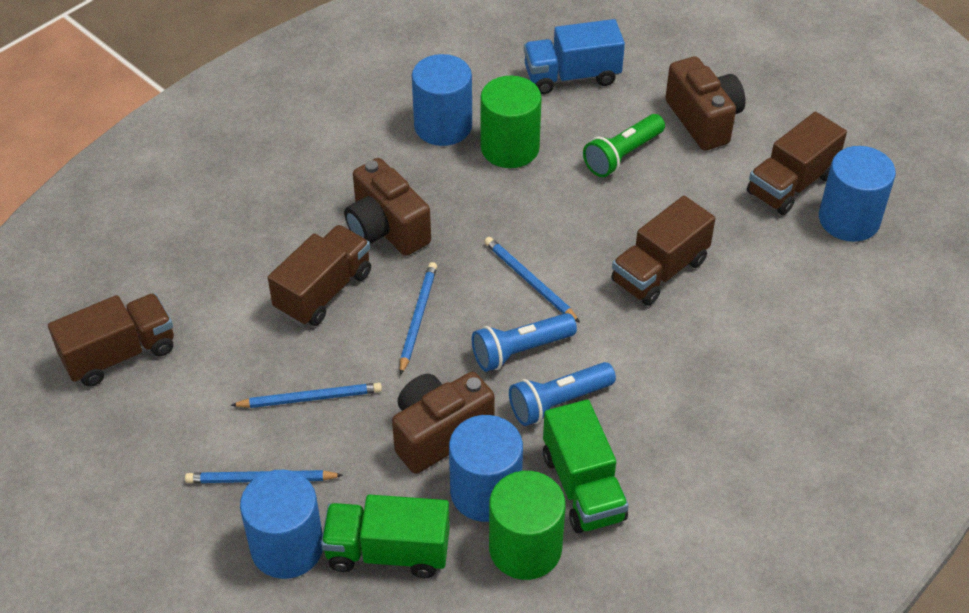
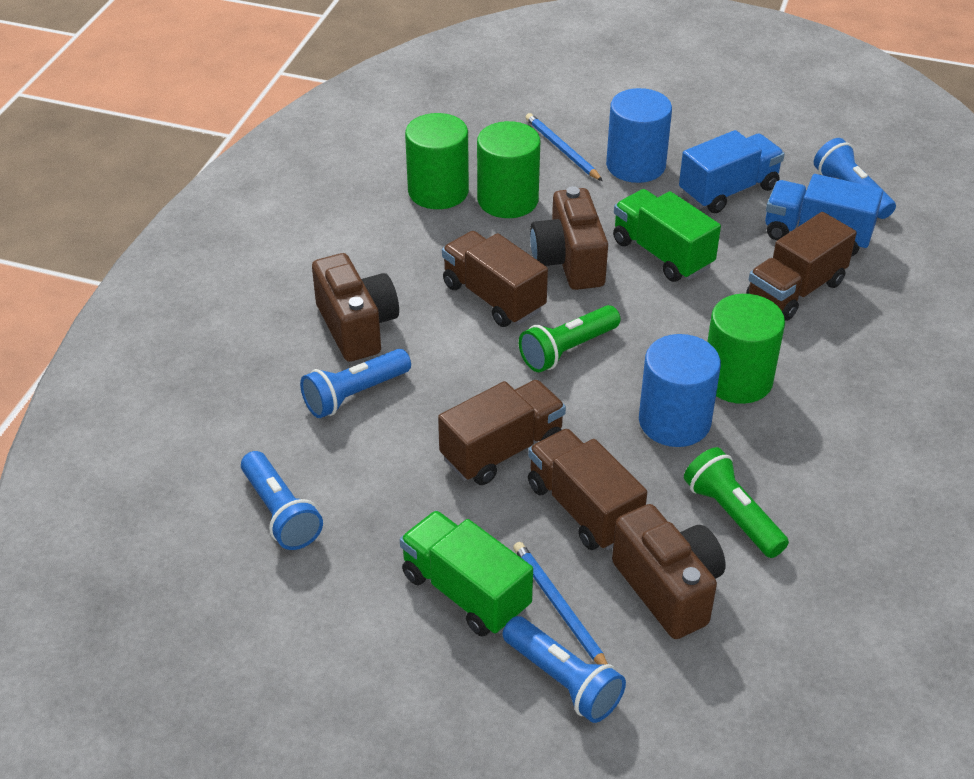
blue cylinder: 4 -> 2
blue flashlight: 2 -> 4
blue pencil: 4 -> 2
blue truck: 1 -> 2
green cylinder: 2 -> 3
green flashlight: 1 -> 2

